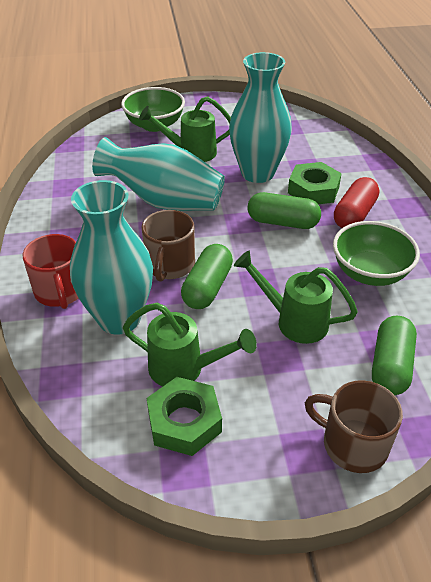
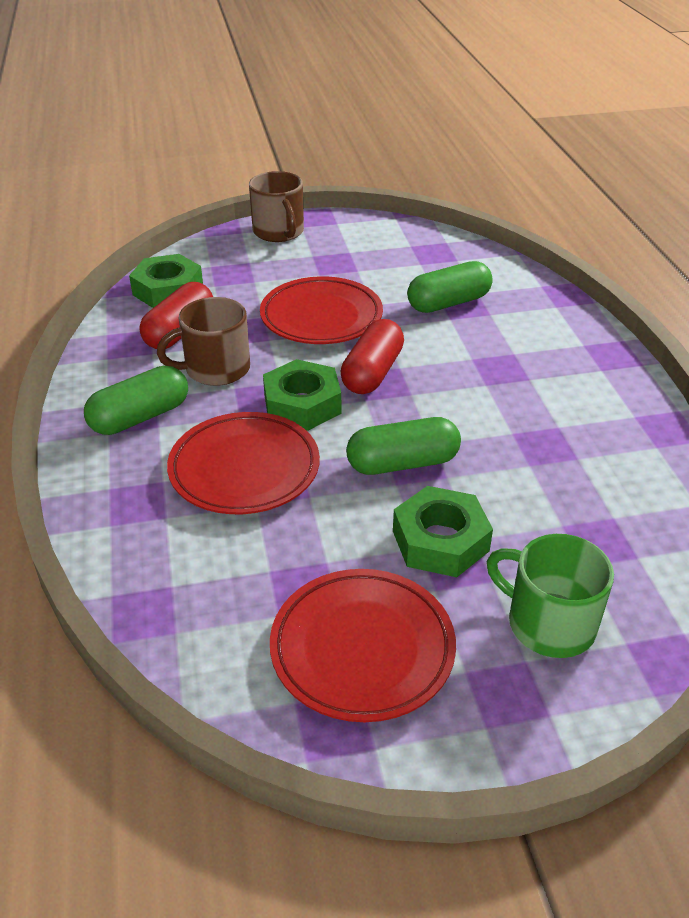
green bowl: 2 -> 0
green mug: 0 -> 1
green nut: 2 -> 3
green watering can: 3 -> 0
red capsule: 1 -> 2
red mug: 1 -> 0
red plate: 0 -> 3
turquoise vase: 3 -> 0

